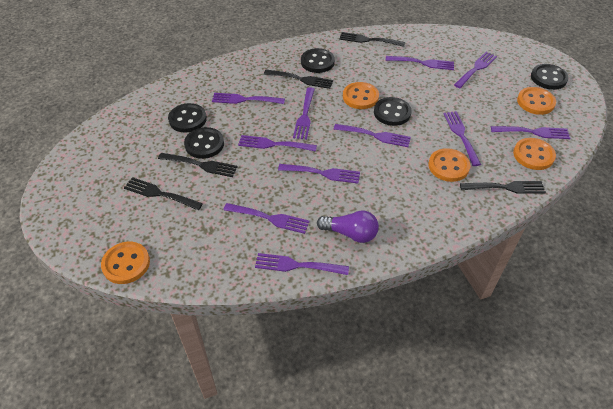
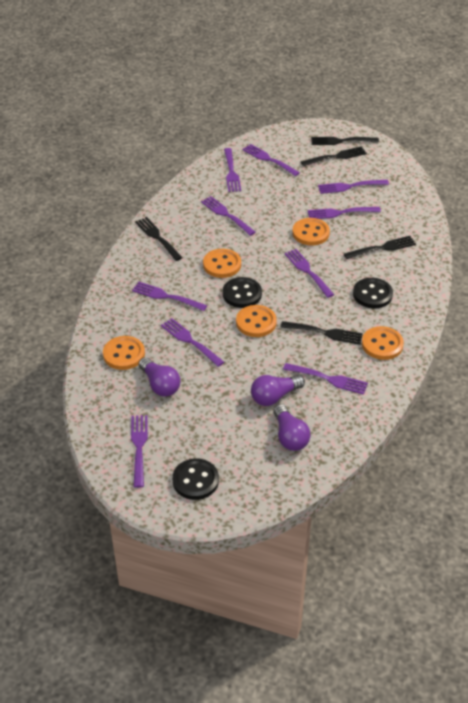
black button: 5 -> 3
purple fork: 11 -> 10
purple light bulb: 1 -> 3

